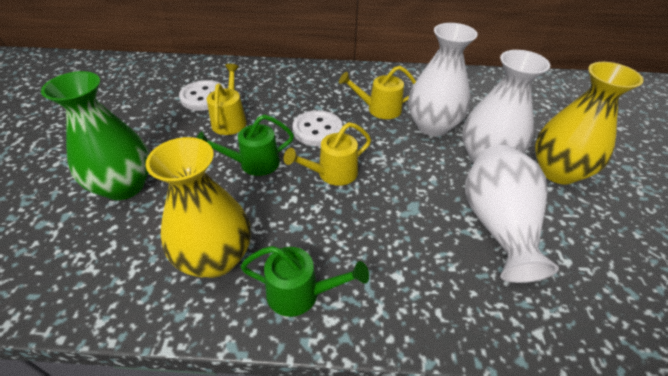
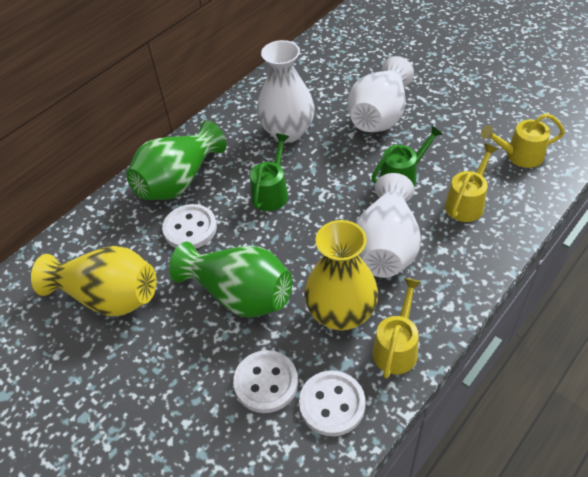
green vase: 1 -> 2
white button: 2 -> 3

